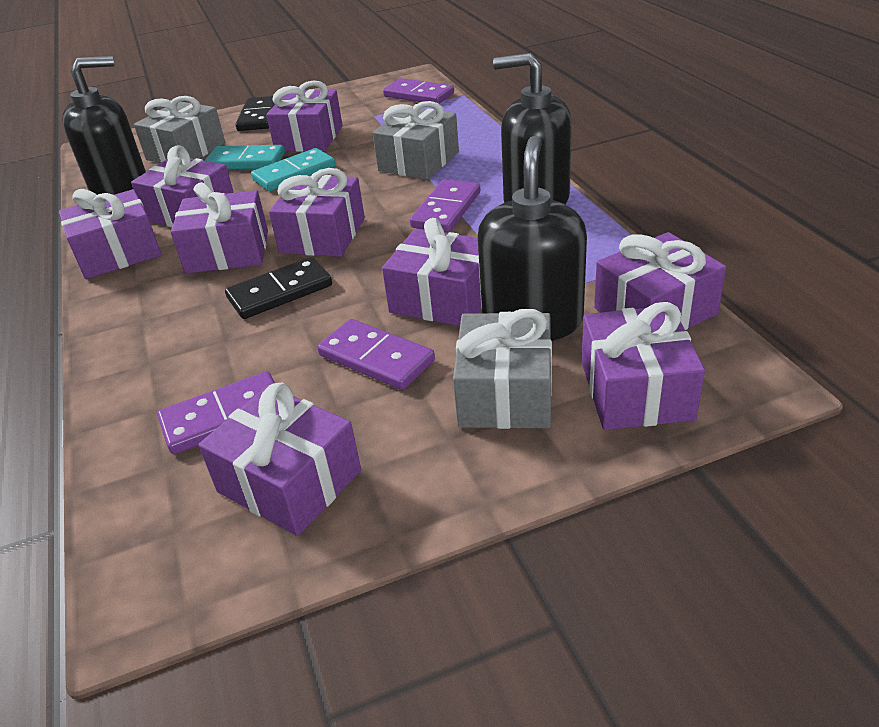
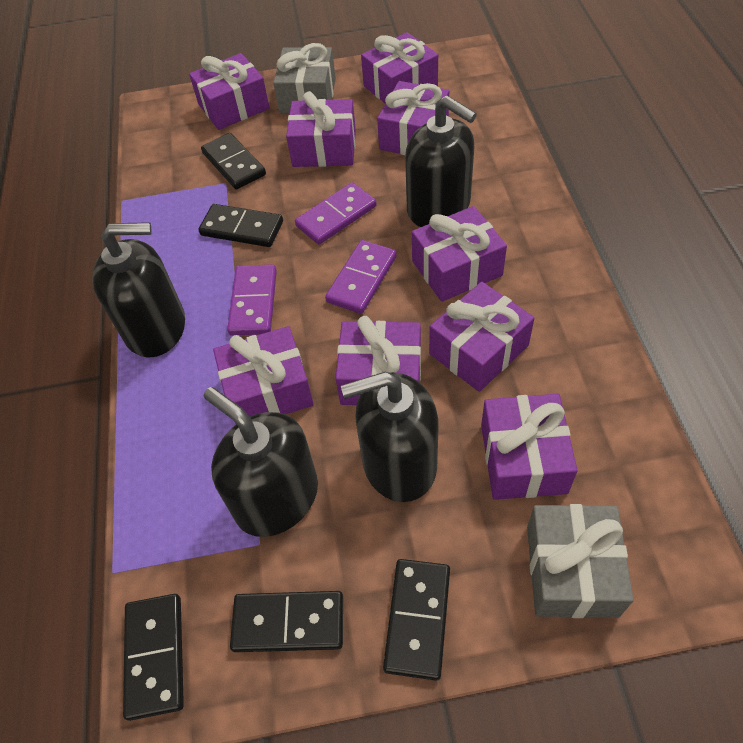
black domino: 2 -> 5
black soap dispenser: 3 -> 4
grey gift: 3 -> 2
purple domino: 4 -> 3
turquoise domino: 2 -> 0

